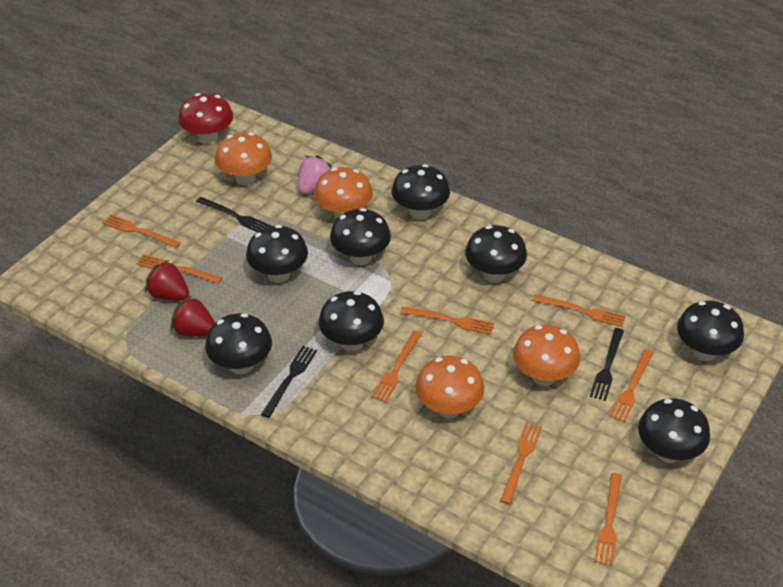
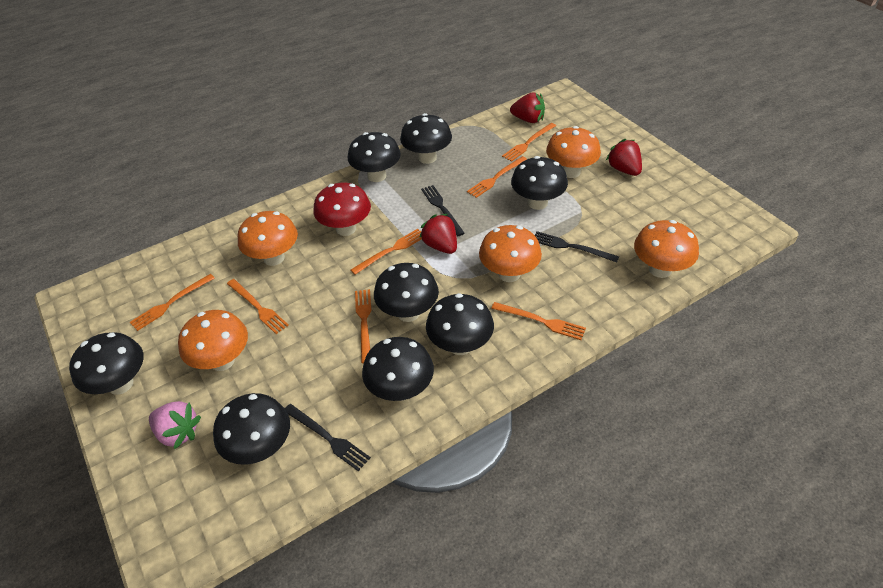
orange fork: 8 -> 7
orange mushroom: 4 -> 5
red strawberry: 2 -> 3

